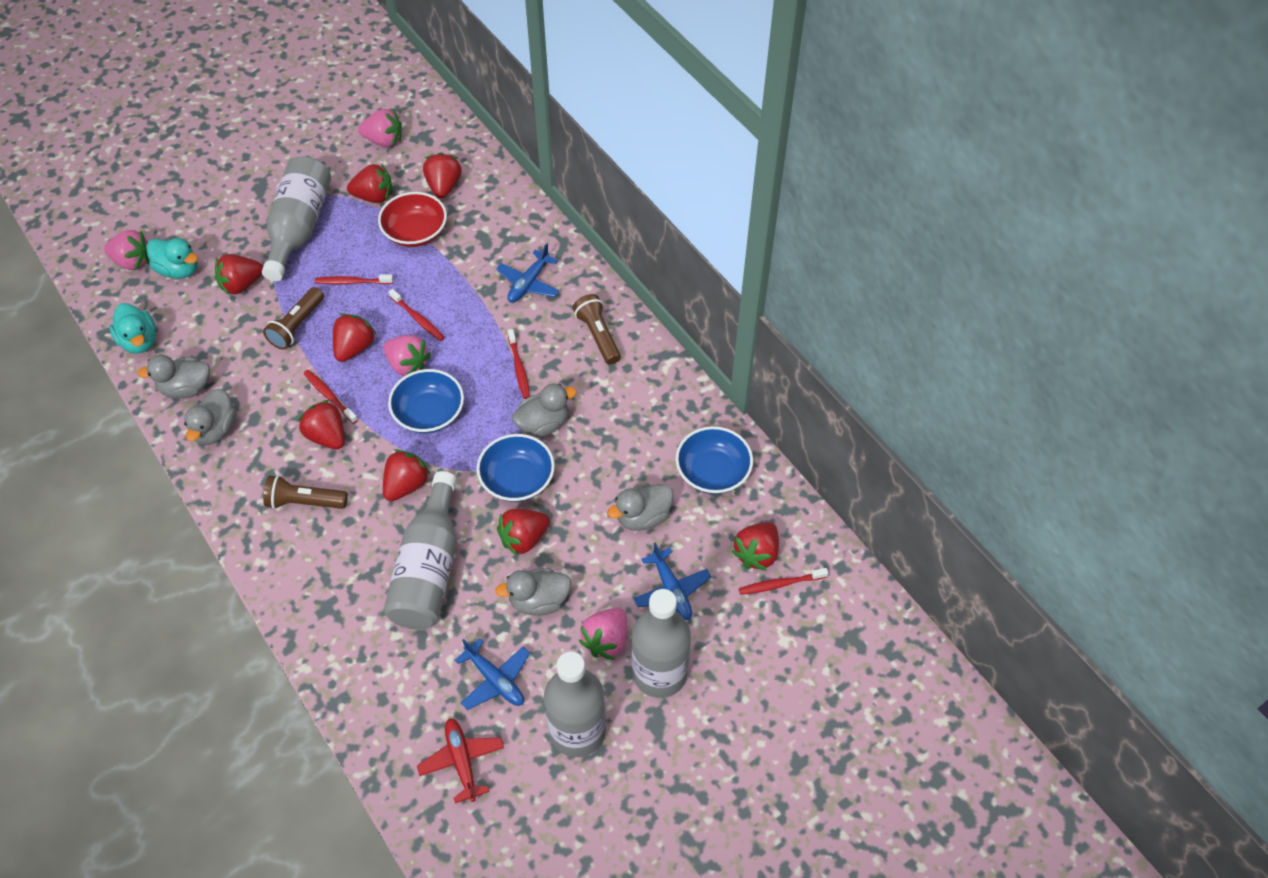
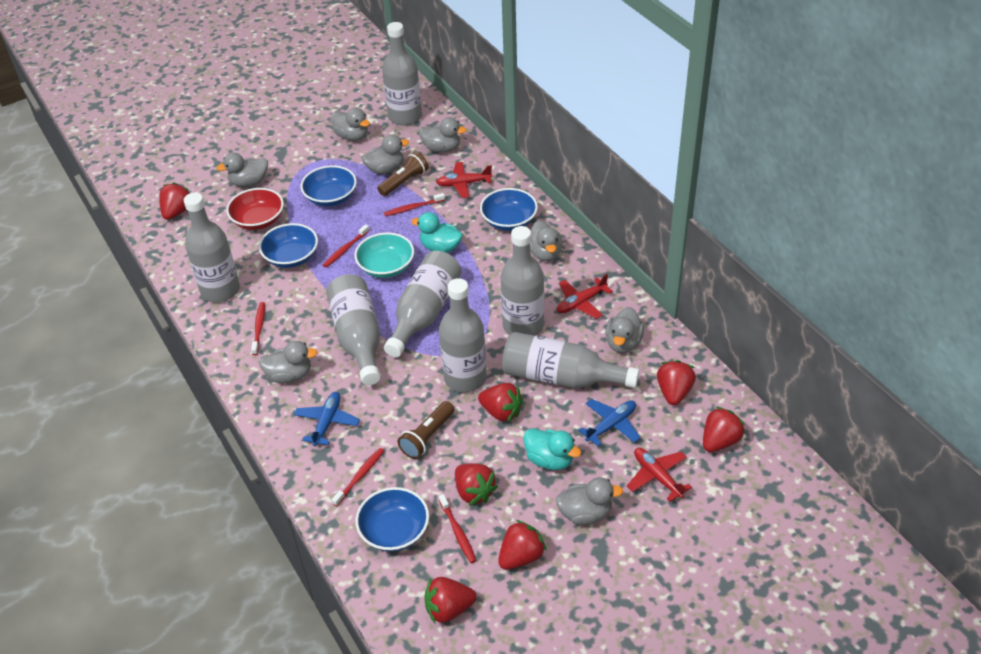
blue bowl: 3 -> 4
blue plane: 3 -> 2
brown flashlight: 3 -> 2
grey bottle: 4 -> 7
grey duck: 5 -> 8
pink strawberry: 4 -> 0
red plane: 1 -> 3
red strawberry: 8 -> 7
turquoise bowl: 0 -> 1

